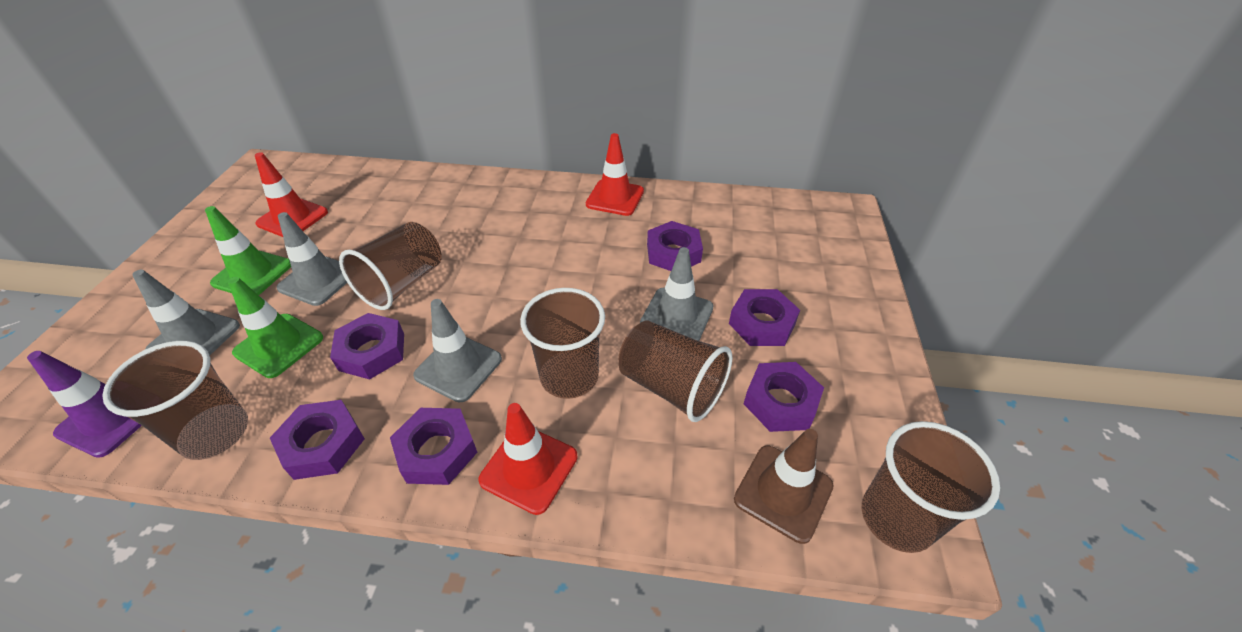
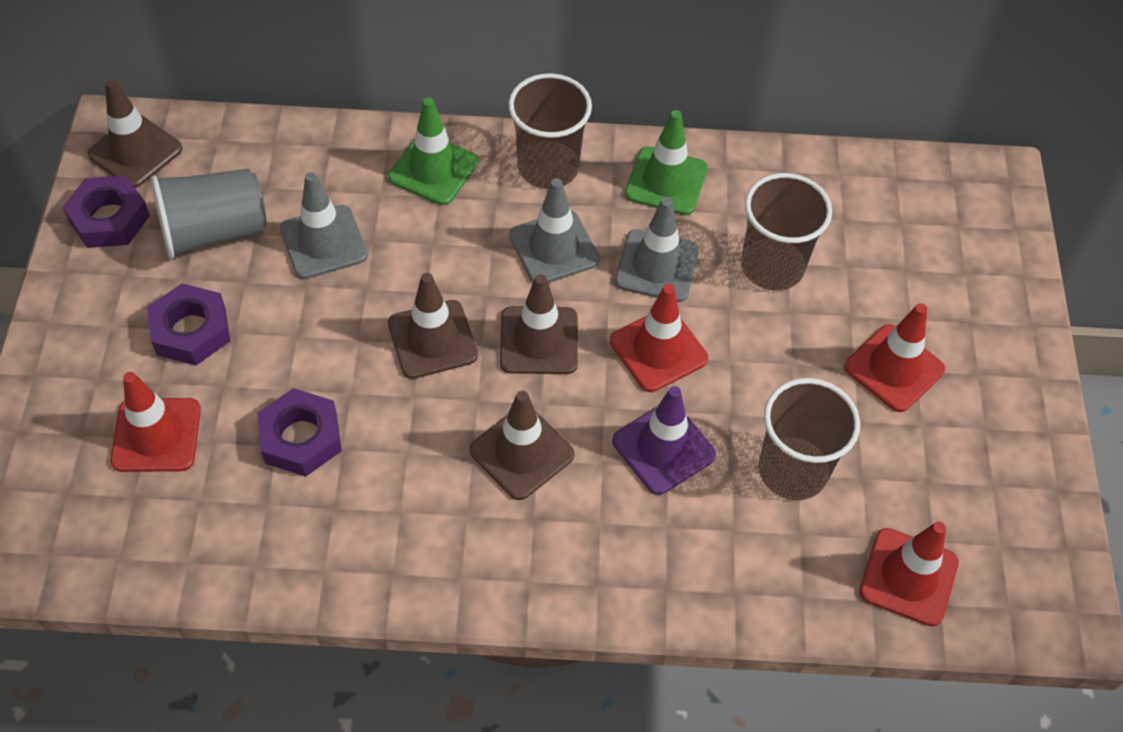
brown cup: 5 -> 3
brown traffic cone: 1 -> 4
grey cup: 0 -> 1
grey traffic cone: 4 -> 3
purple nut: 6 -> 3
red traffic cone: 3 -> 4

